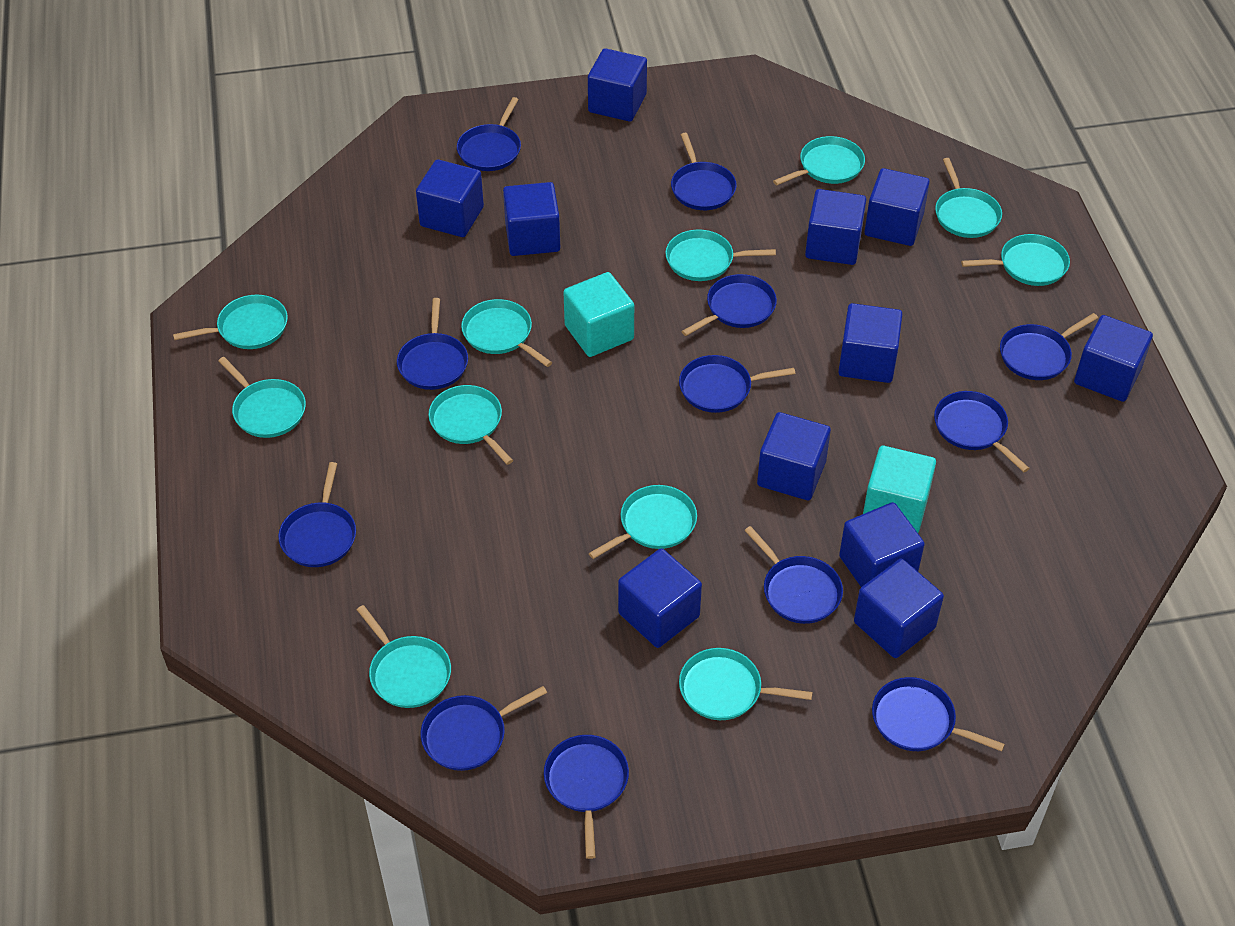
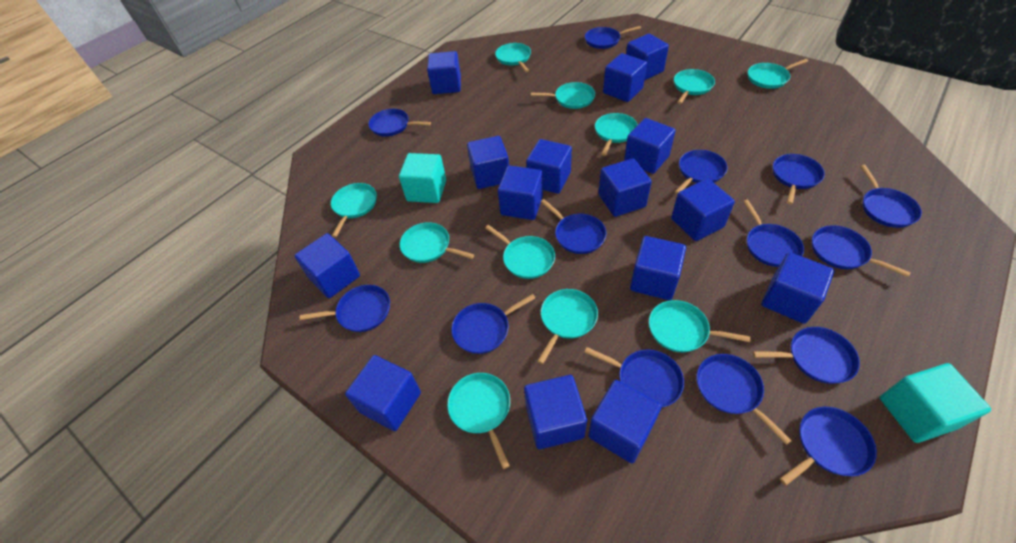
blue cube: 11 -> 15
blue pan: 12 -> 14

